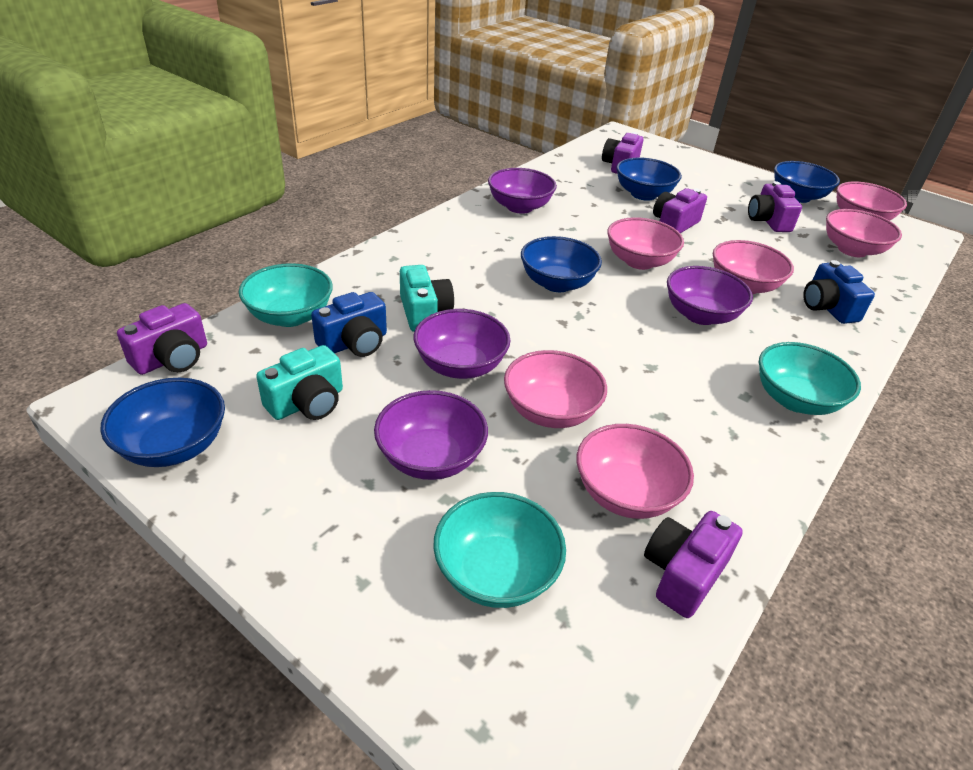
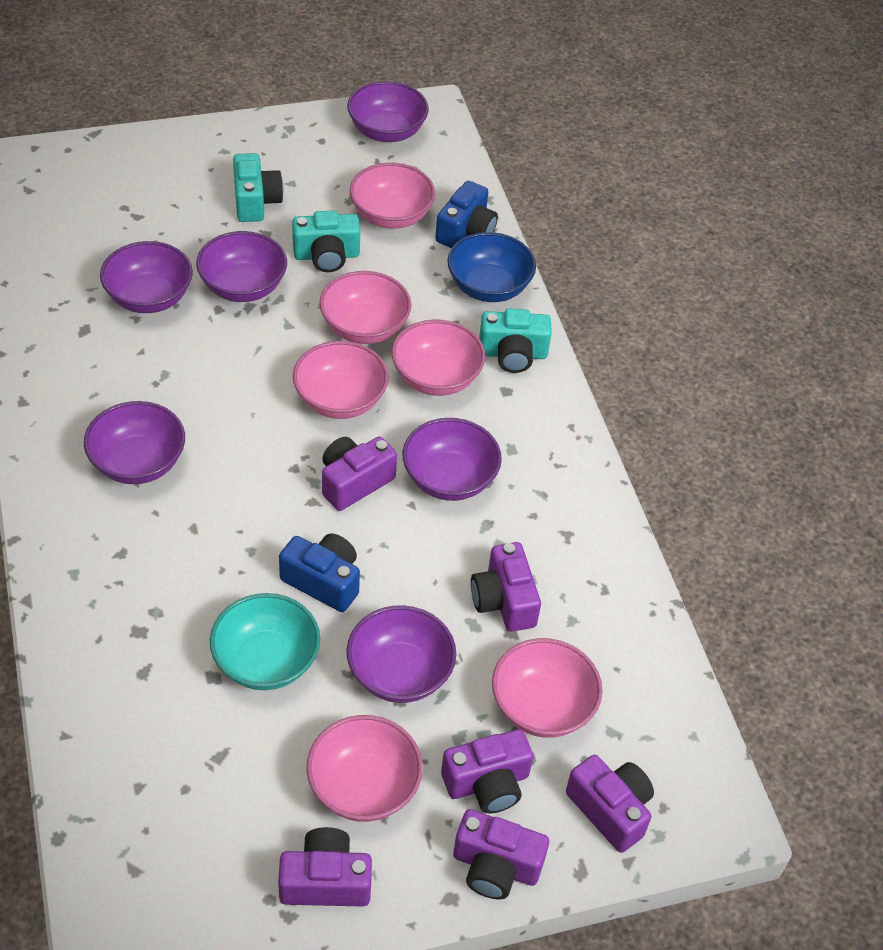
blue bowl: 4 -> 1
purple bowl: 4 -> 6
purple camera: 5 -> 6
turquoise bowl: 3 -> 1
turquoise camera: 2 -> 3

